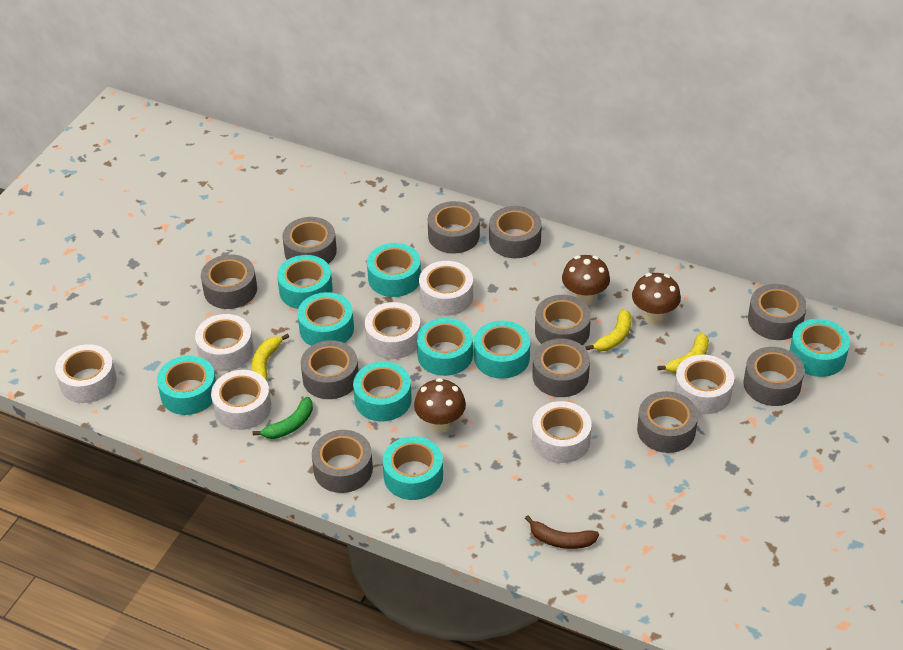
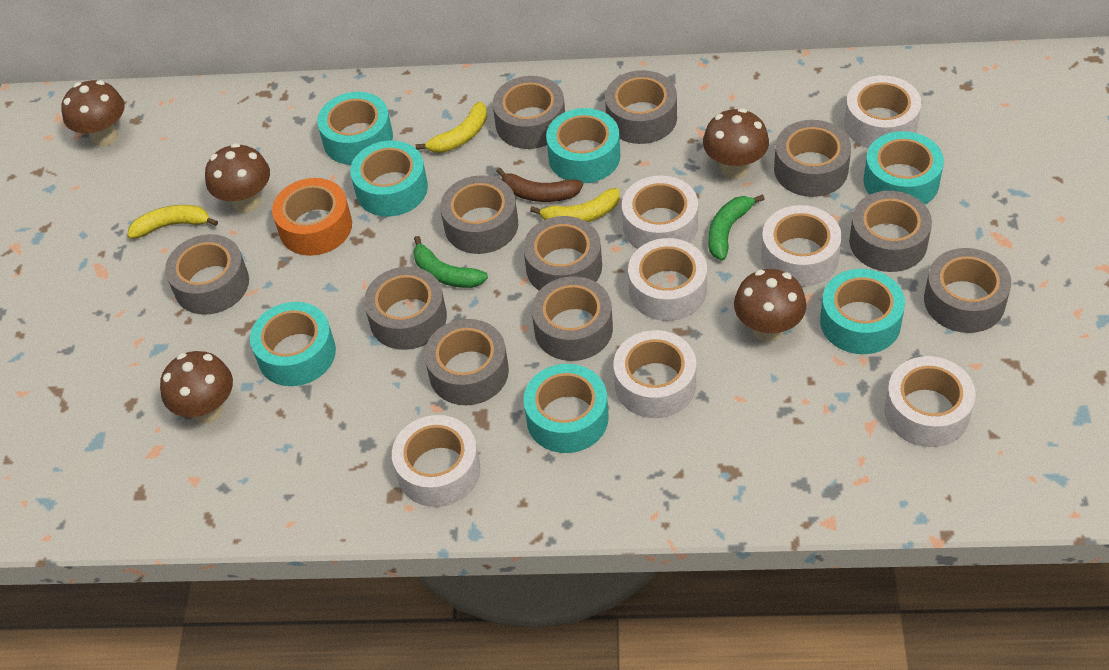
brown mushroom: 3 -> 5
green banana: 1 -> 2
orange tape: 0 -> 1
turquoise tape: 9 -> 7

